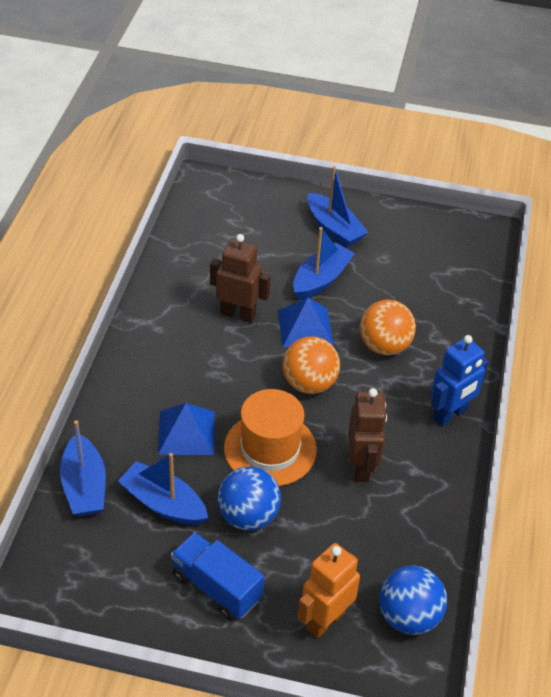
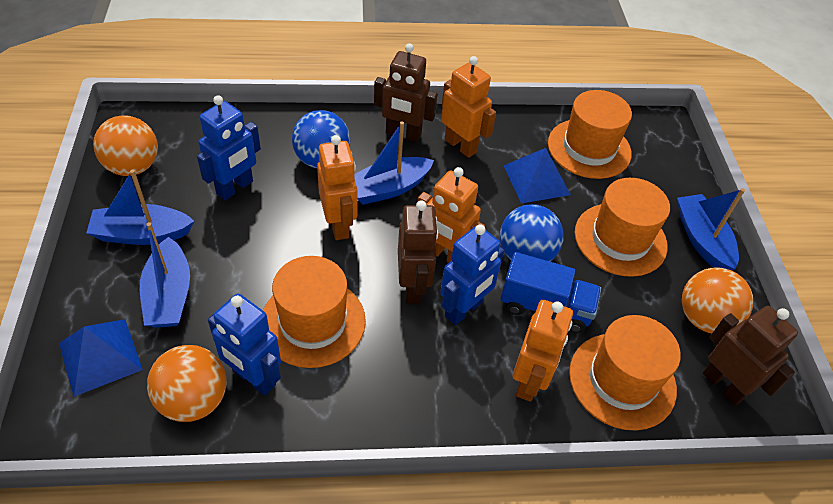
blue robot: 1 -> 3
brown robot: 2 -> 3
orange ball: 2 -> 3
orange hat: 1 -> 4
orange robot: 1 -> 4

